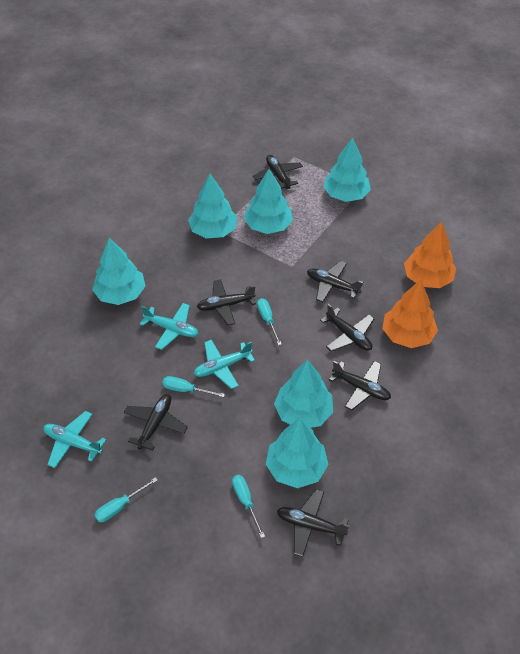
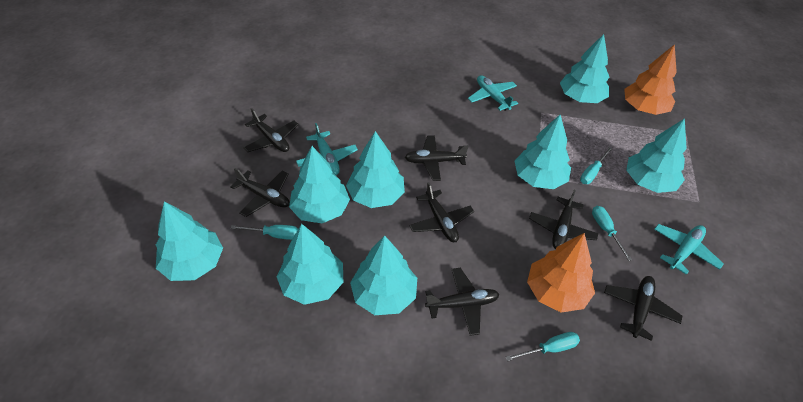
turquoise tree: 6 -> 8

